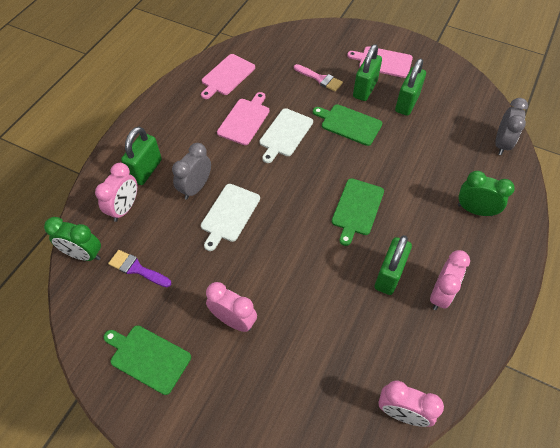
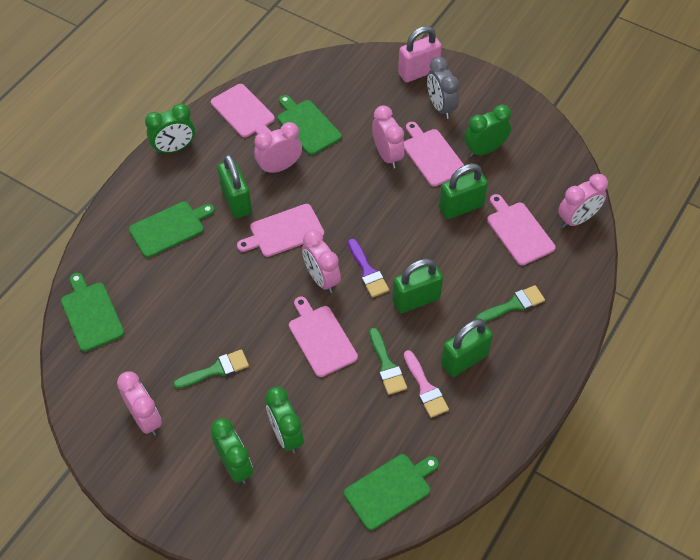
green brush: 0 -> 3
green clock: 2 -> 4
green cutting board: 3 -> 4
grey clock: 2 -> 1
pink clock: 4 -> 5
pink cutting board: 3 -> 5
pink padlock: 0 -> 1
white cutting board: 2 -> 0

